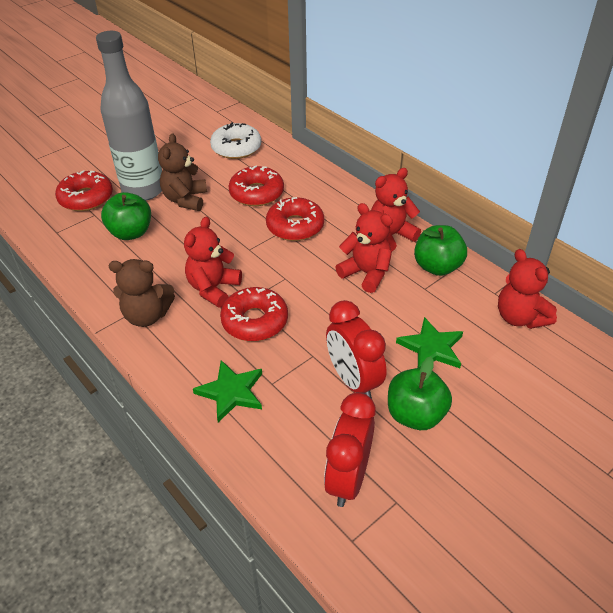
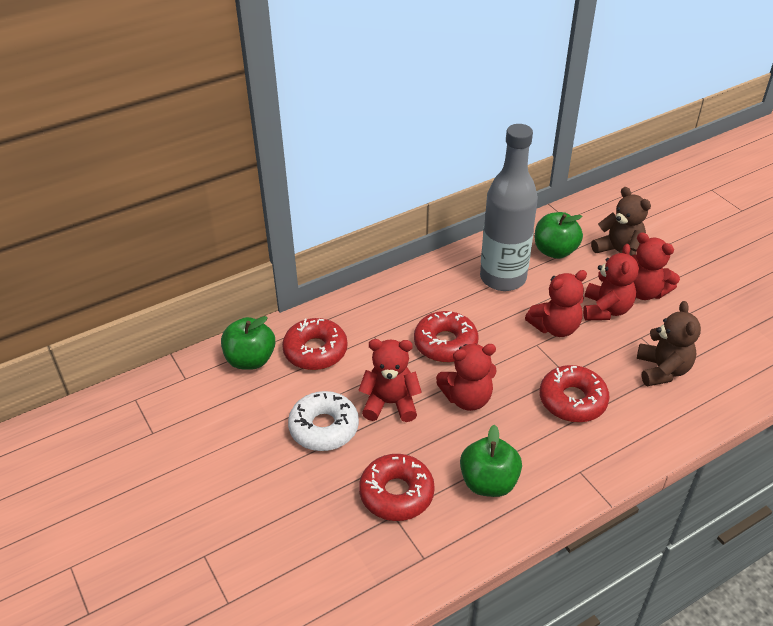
green star: 2 -> 0
red clock: 2 -> 0
red teddy bear: 4 -> 5

